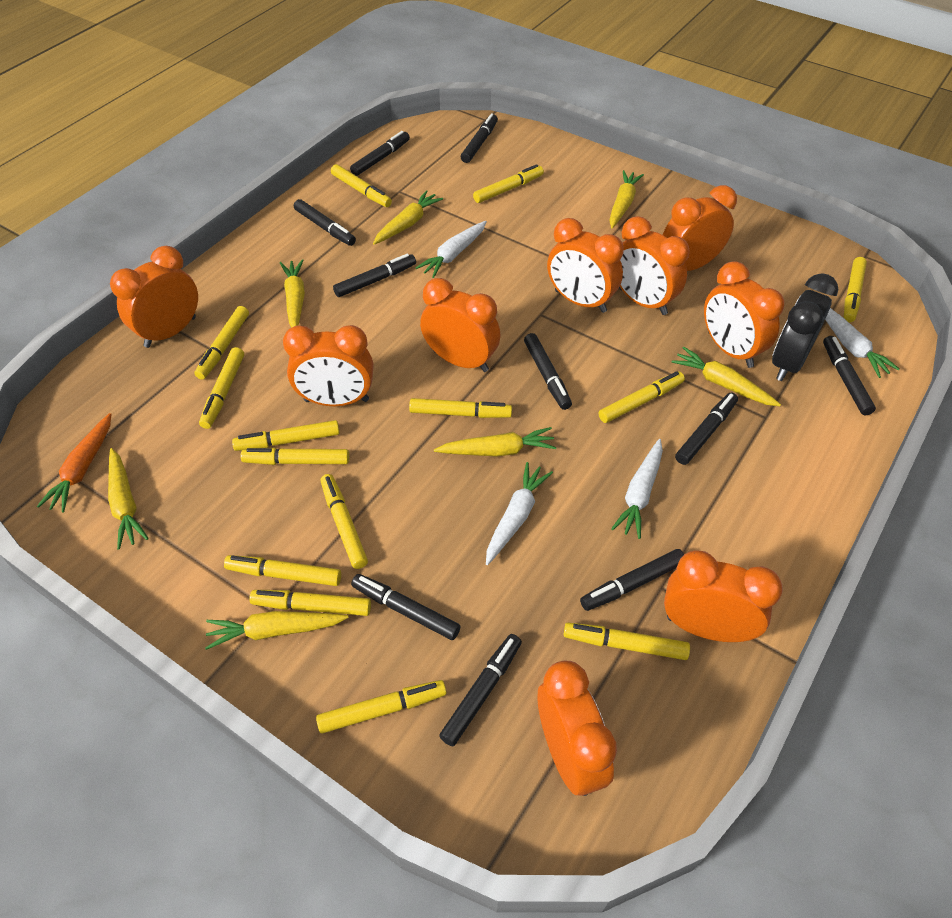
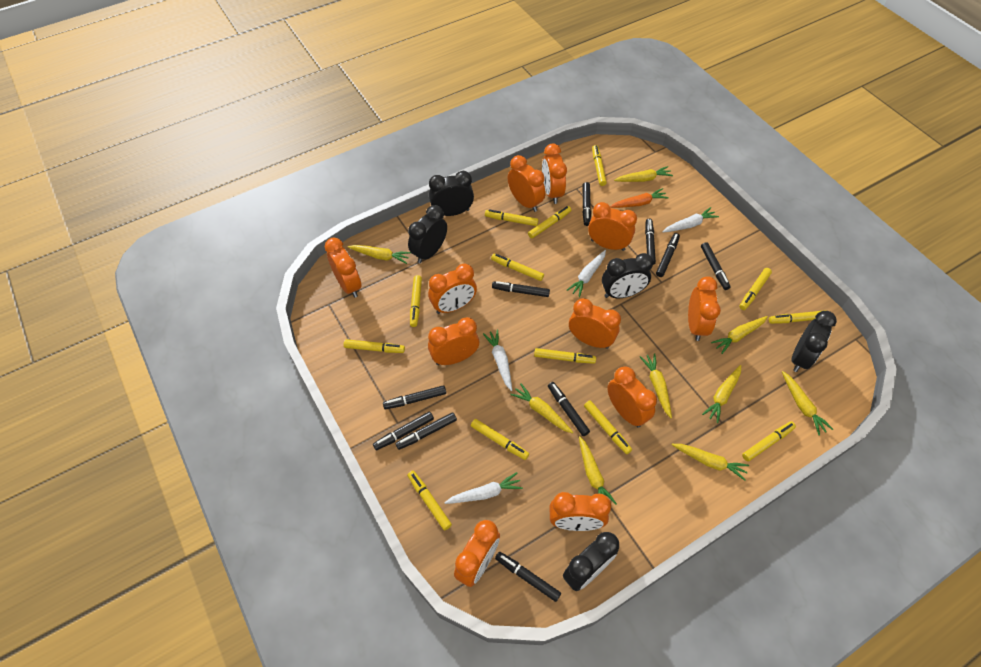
black clock: 1 -> 5
orange clock: 9 -> 11
yellow carrot: 7 -> 9
yellow marker: 14 -> 13

